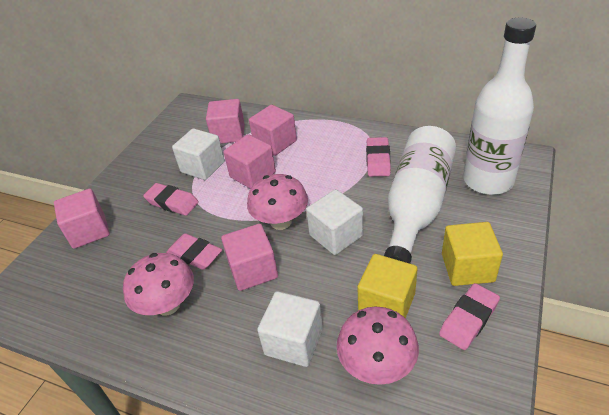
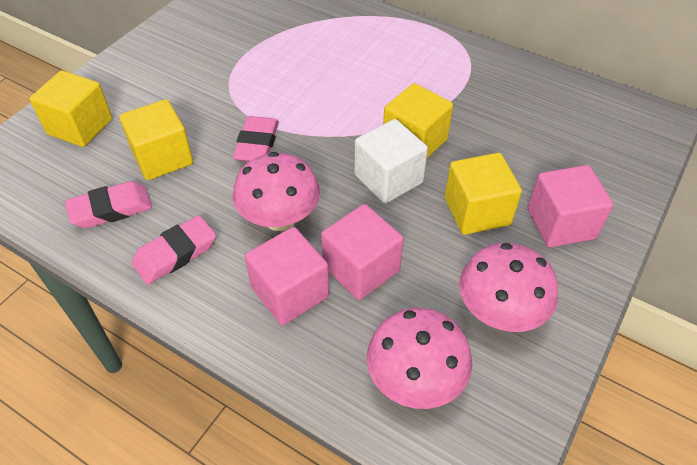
pink cube: 5 -> 3
pink eraser: 4 -> 3
white bottle: 2 -> 0
white cube: 3 -> 1
yellow cube: 2 -> 4

